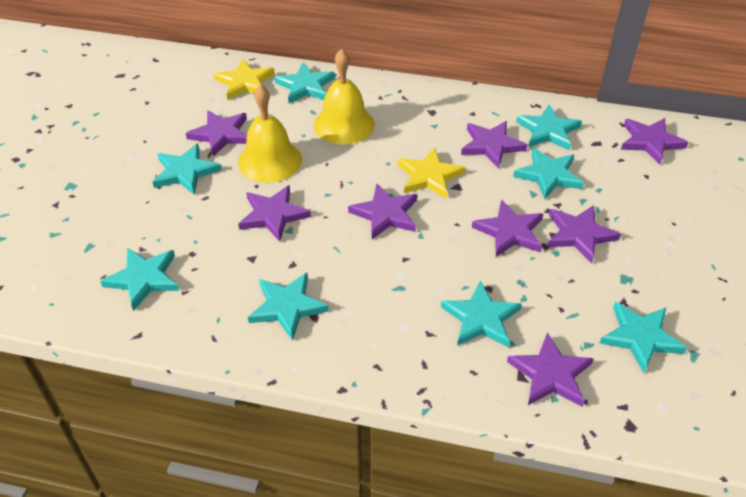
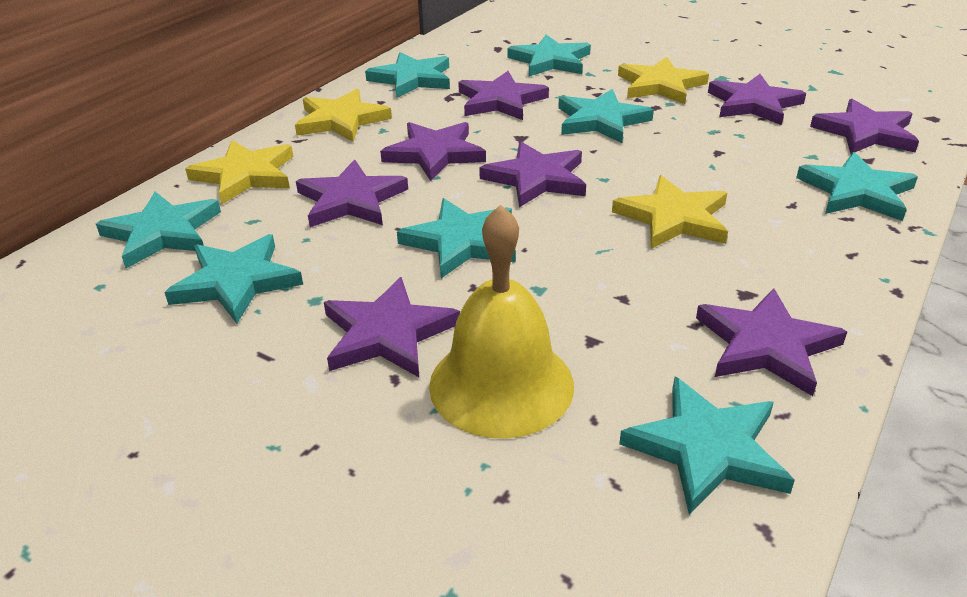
yellow bell: 2 -> 1
yellow star: 2 -> 4

